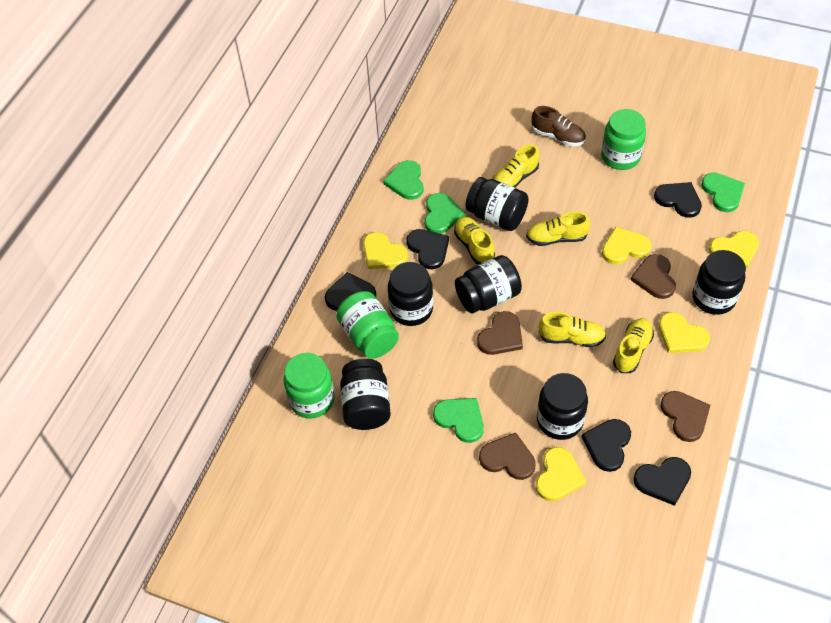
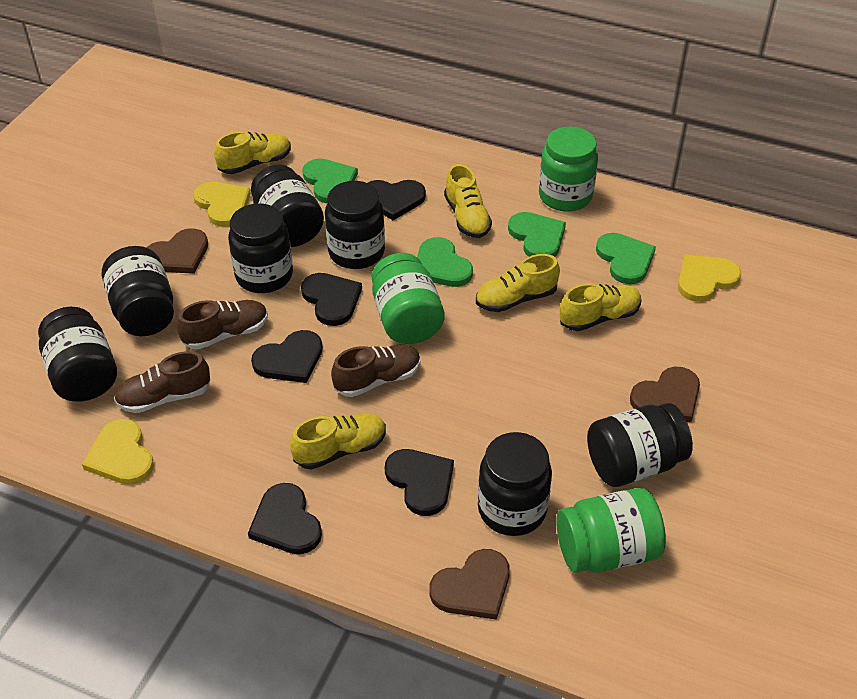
black jar: 6 -> 7
brown heart: 4 -> 3
brown shoe: 1 -> 3
yellow heart: 5 -> 3

